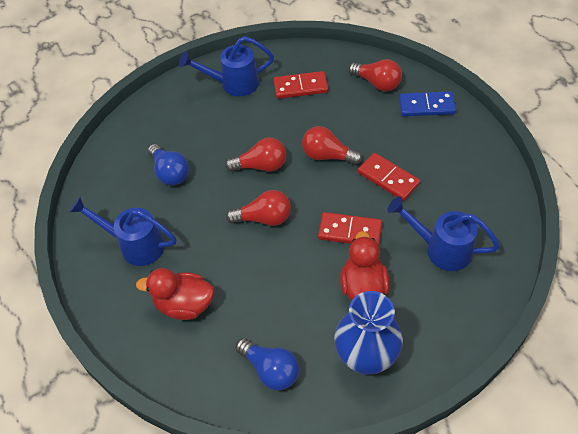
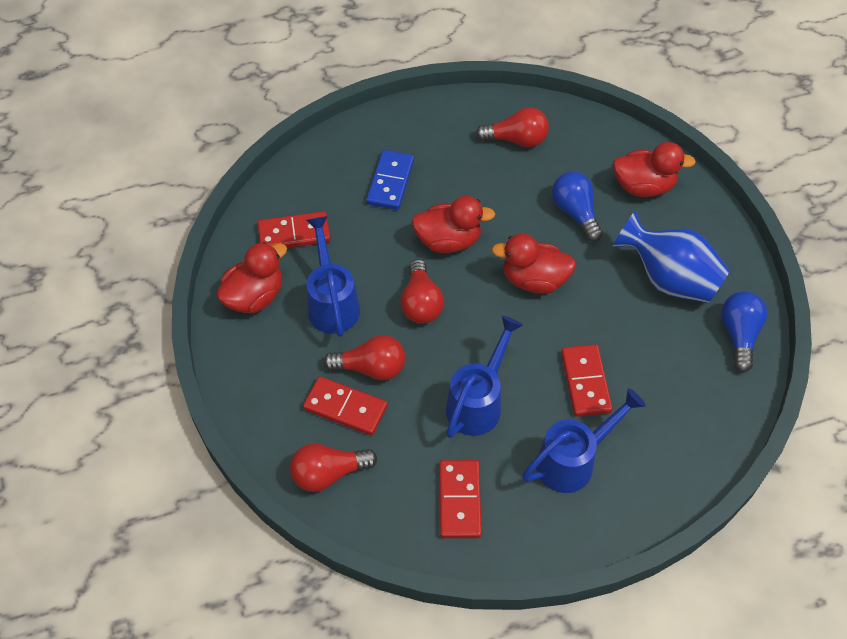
red domino: 3 -> 4
red duck: 2 -> 4

